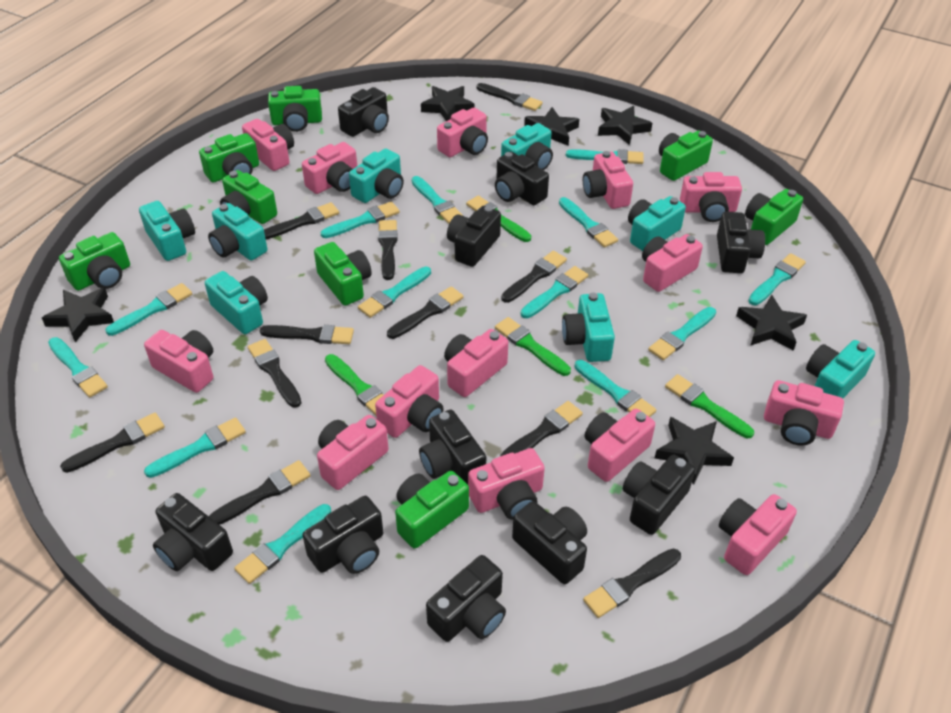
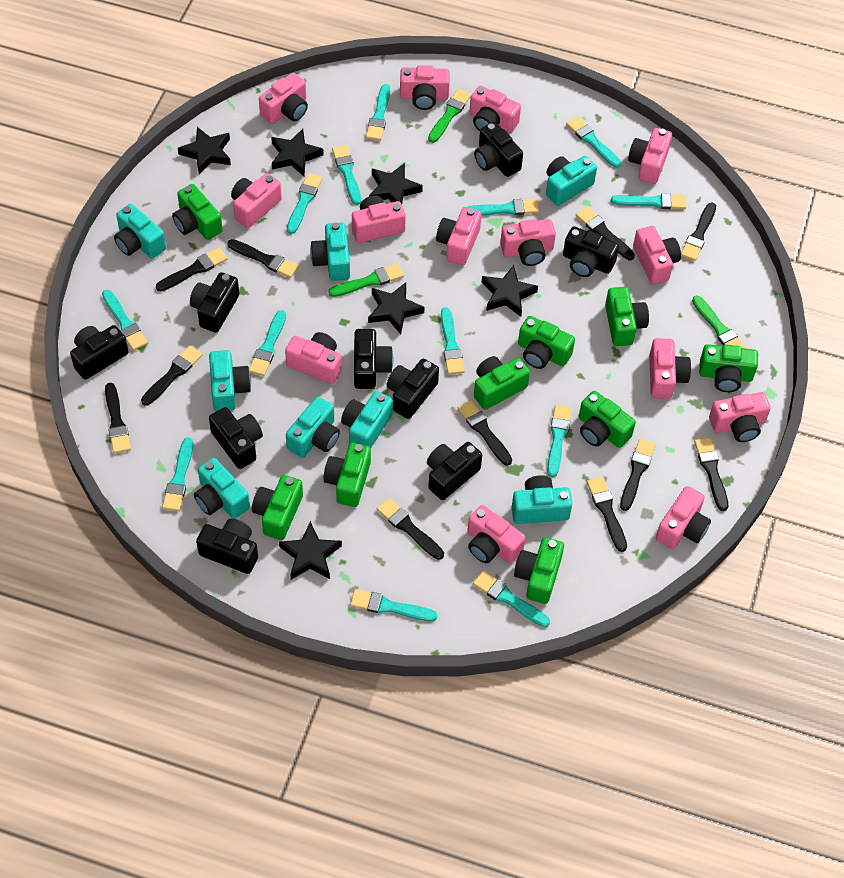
black camera: 10 -> 9
green brush: 4 -> 3
green camera: 8 -> 9

